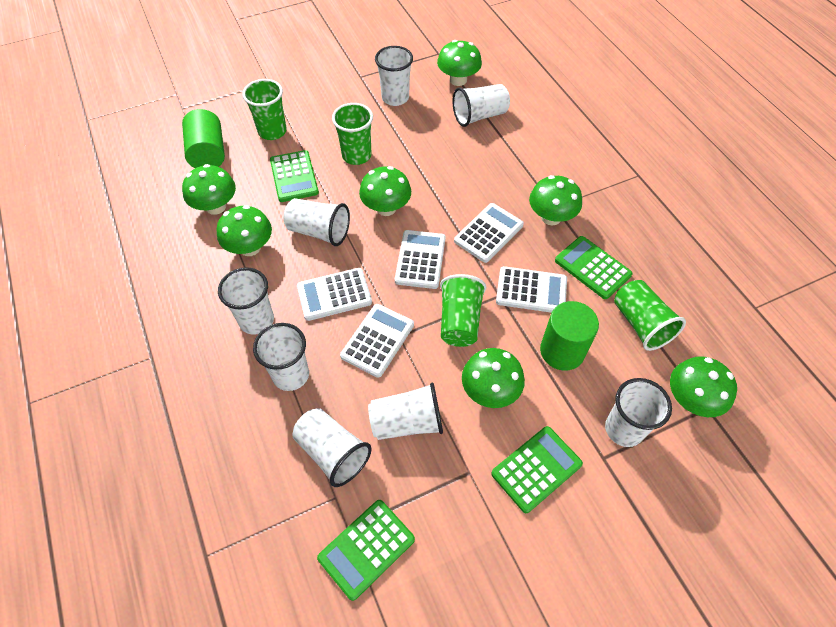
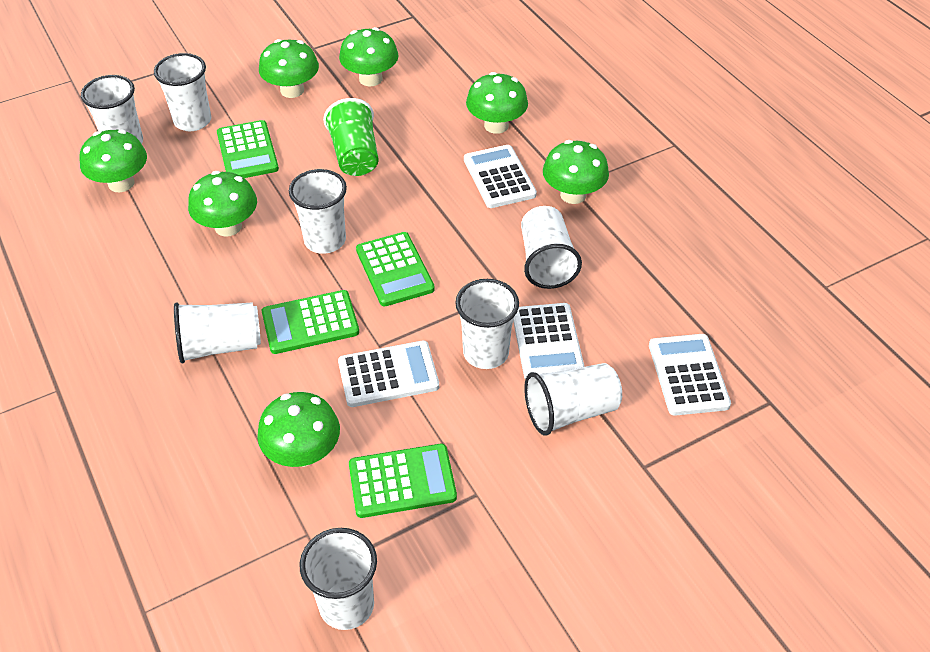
green cup: 4 -> 1
green cylinder: 2 -> 0
white calculator: 5 -> 4

